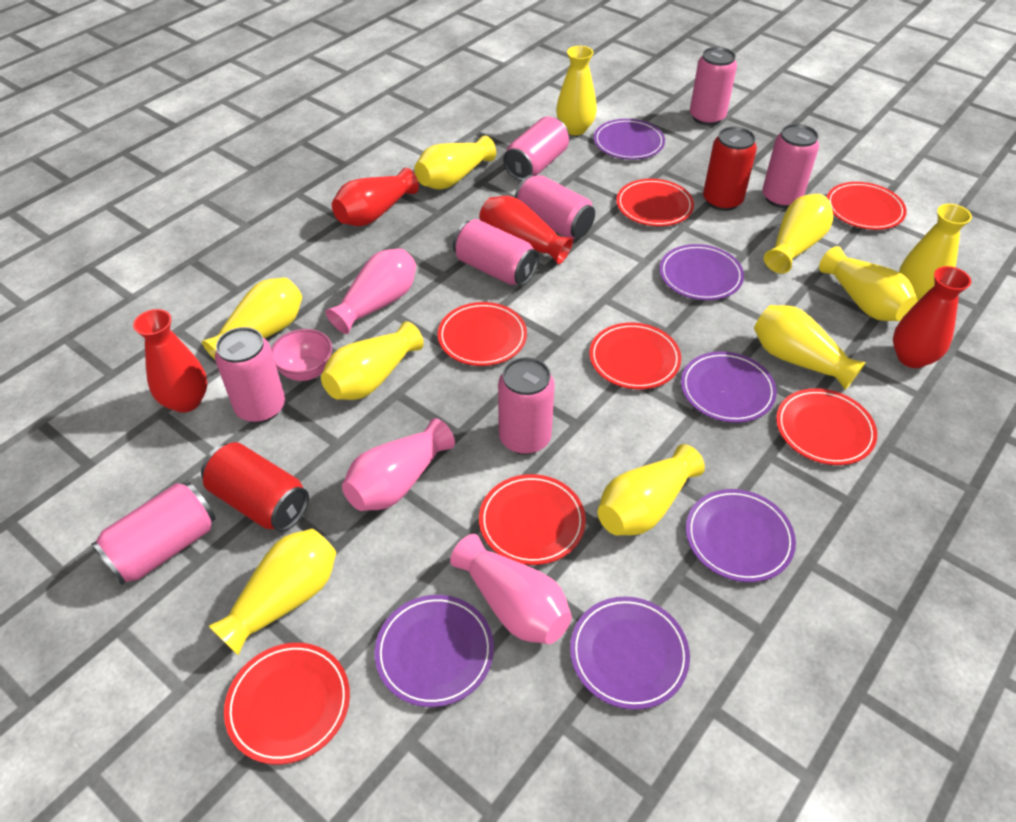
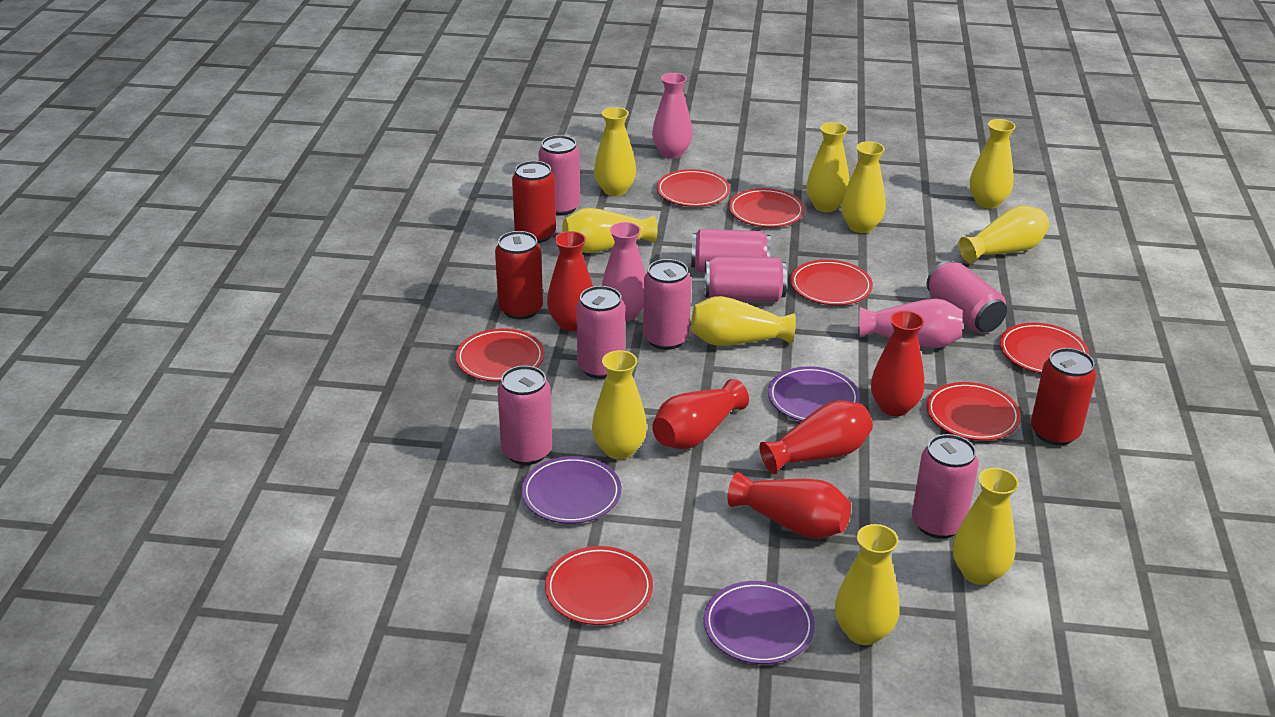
pink bowl: 1 -> 0
purple plate: 6 -> 3
red can: 2 -> 3
red vase: 4 -> 5

